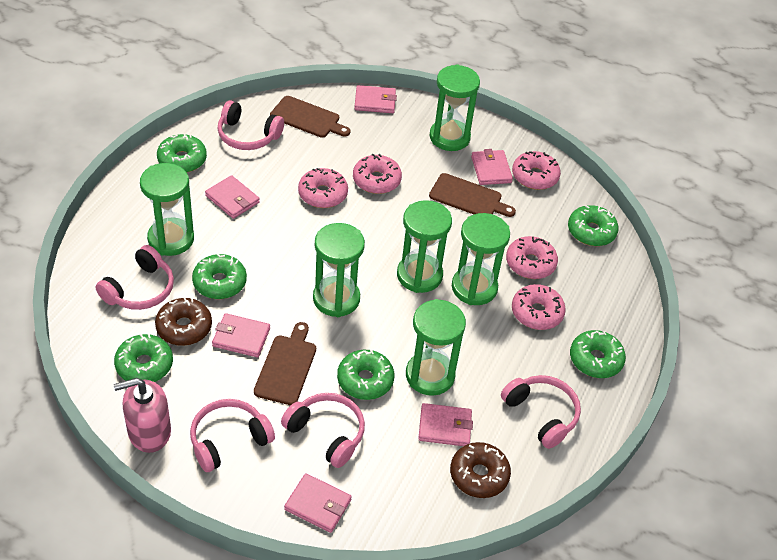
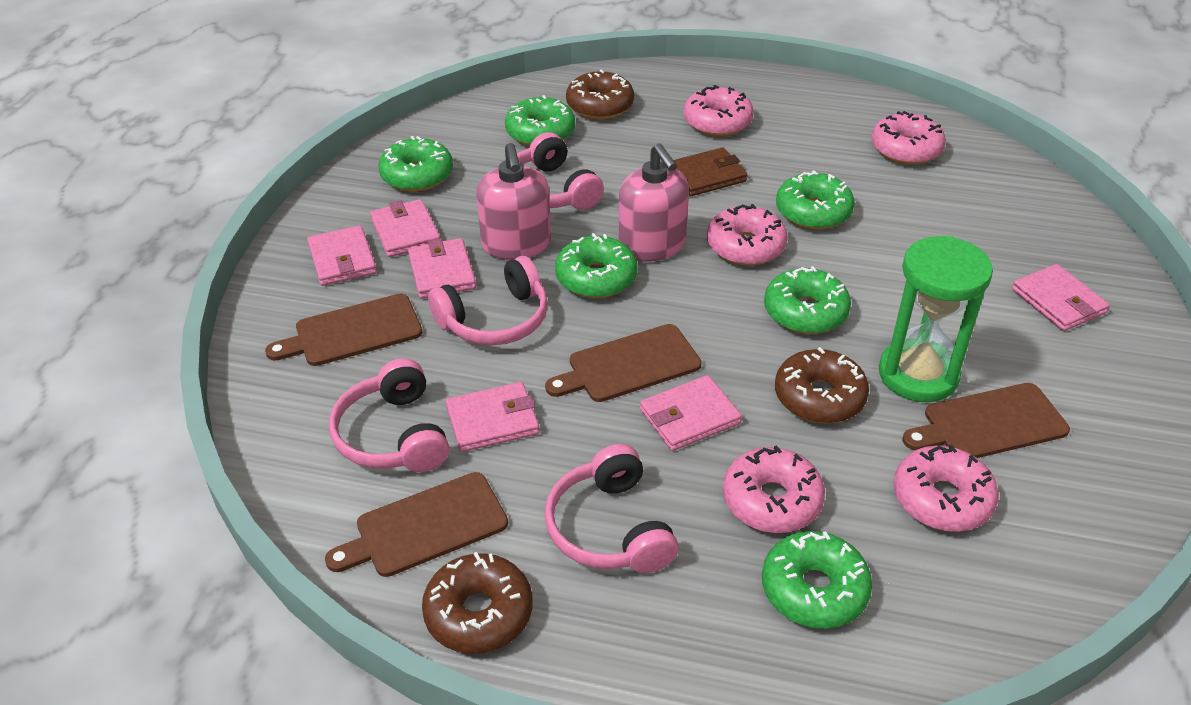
brown cutting board: 3 -> 4
brown donut: 2 -> 3
brown wallet: 0 -> 1
green hourglass: 6 -> 1
pink headphones: 5 -> 4
pink soap dispenser: 1 -> 2

